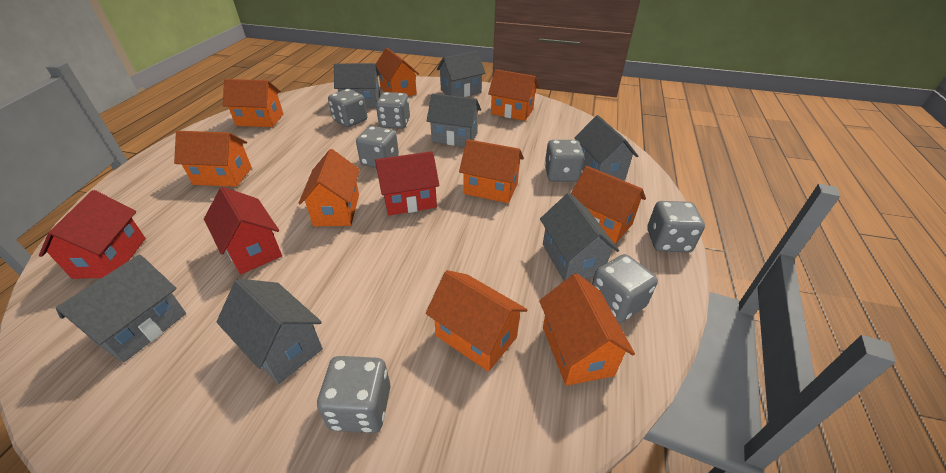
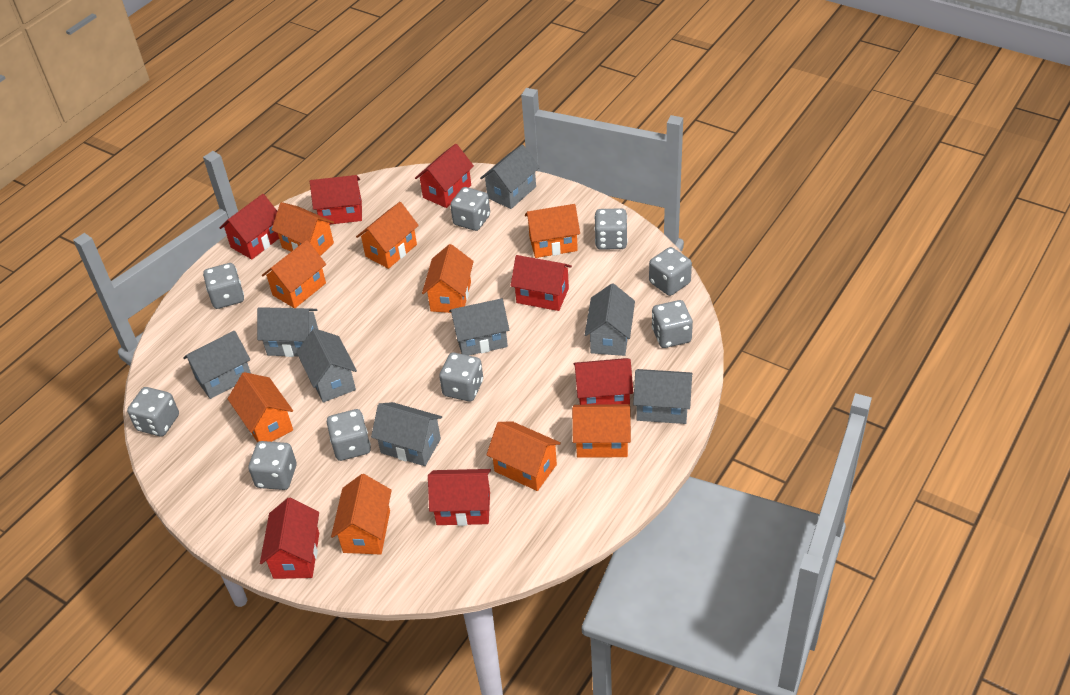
grey dice: 7 -> 9
grey house: 7 -> 8
red house: 3 -> 7

